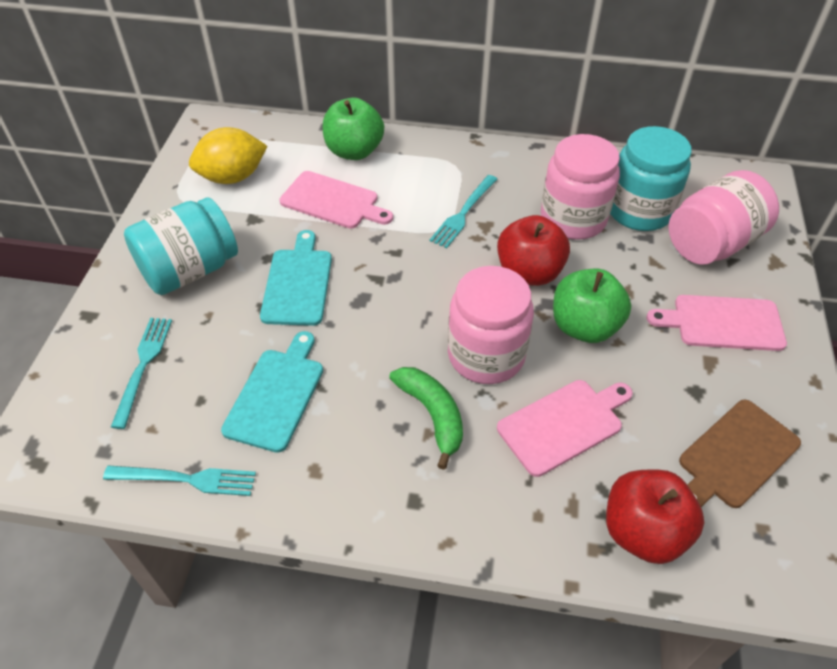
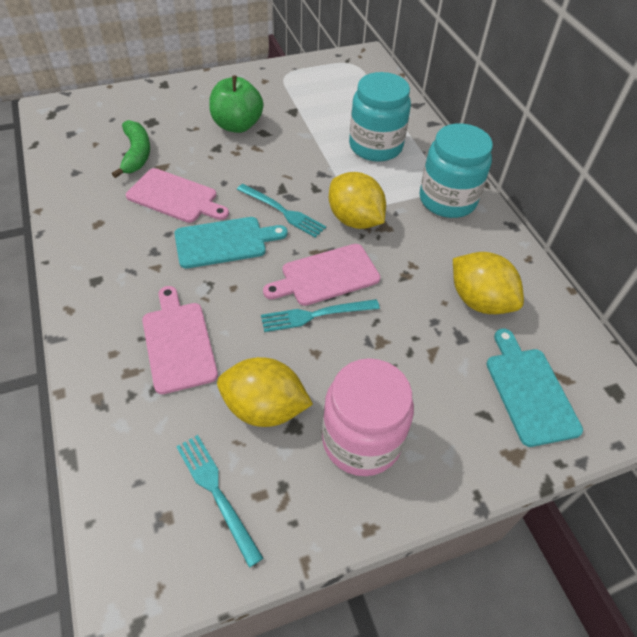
brown cutting board: 1 -> 0
green apple: 2 -> 1
pink jar: 3 -> 1
red apple: 2 -> 0
yellow lemon: 1 -> 3

